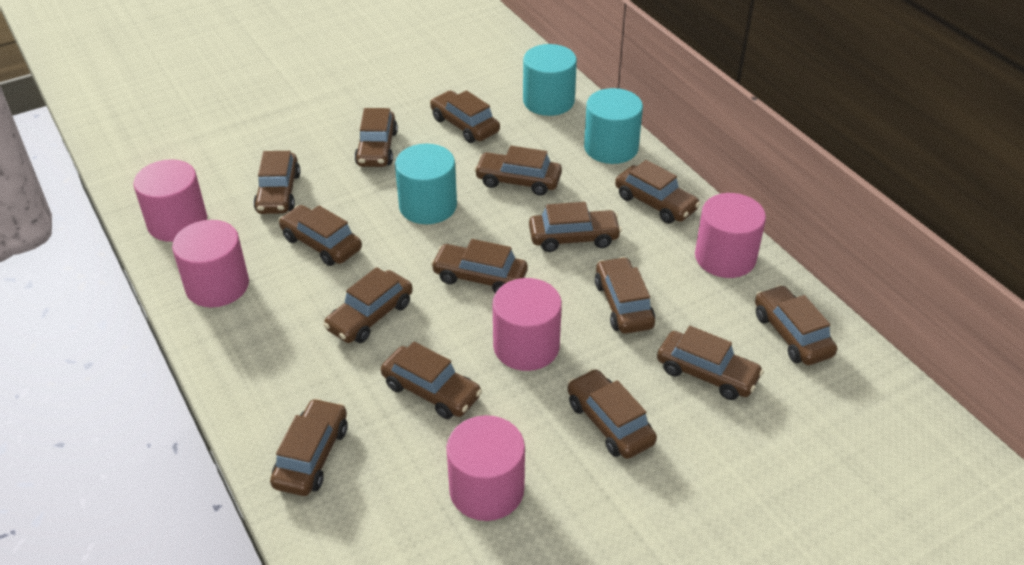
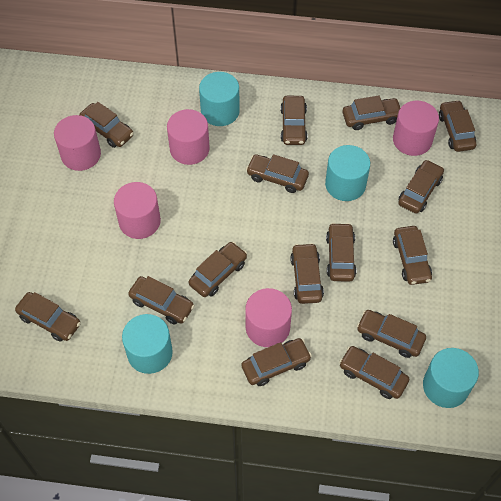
turquoise cylinder: 3 -> 4

